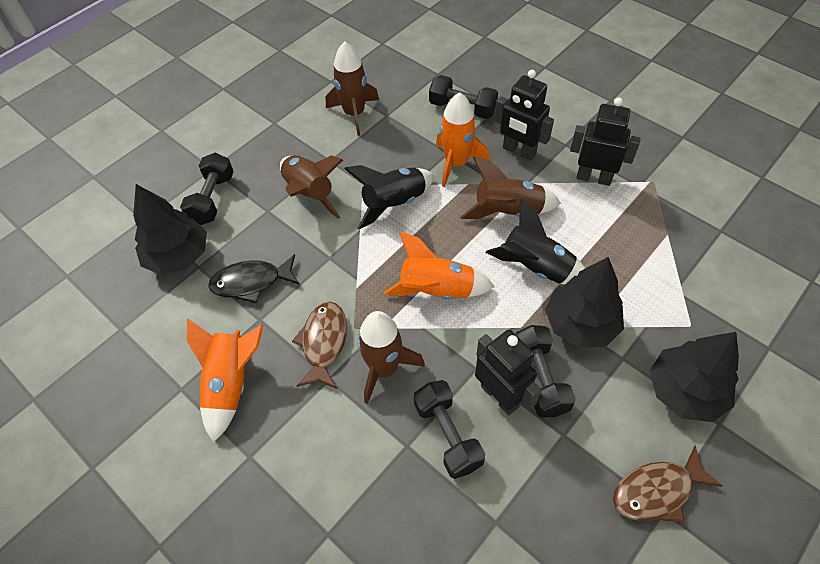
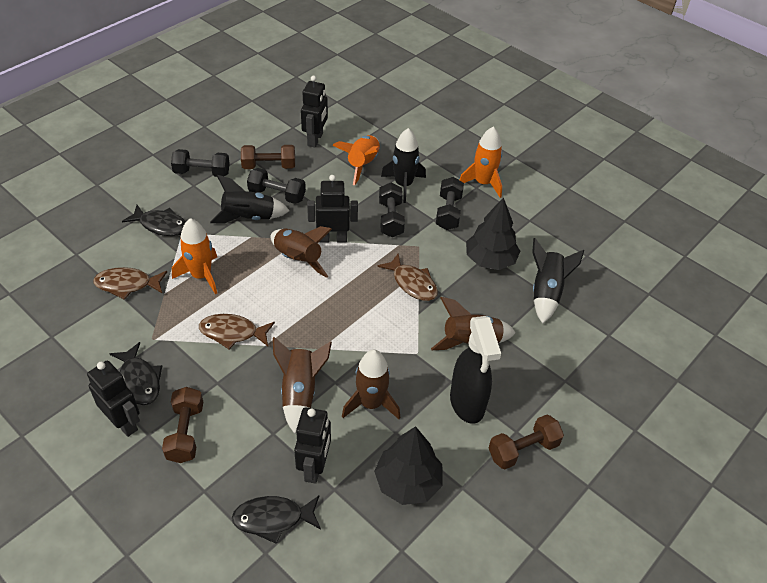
black fish: 1 -> 3
black robot: 3 -> 4
black rocket: 2 -> 3
black spray bottle: 0 -> 1
black tree: 3 -> 2
brown dumbbell: 0 -> 3
brown fish: 2 -> 3

